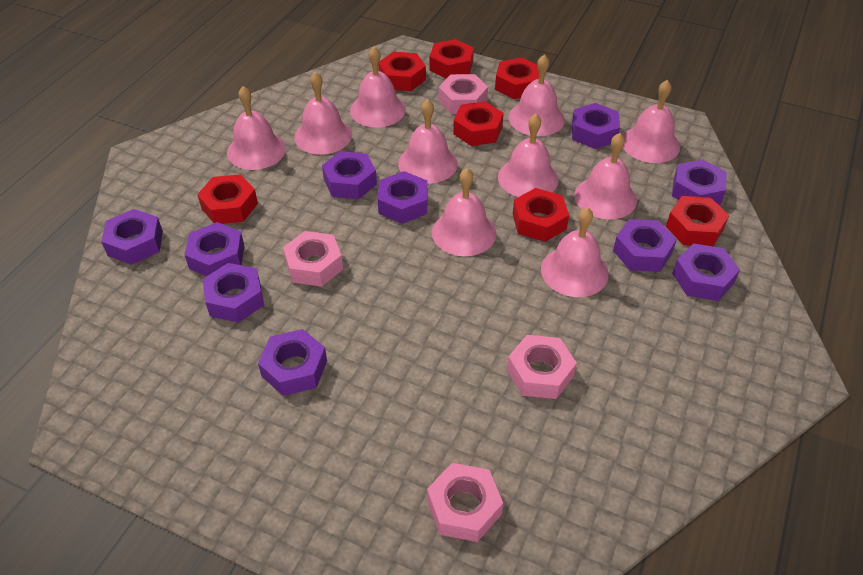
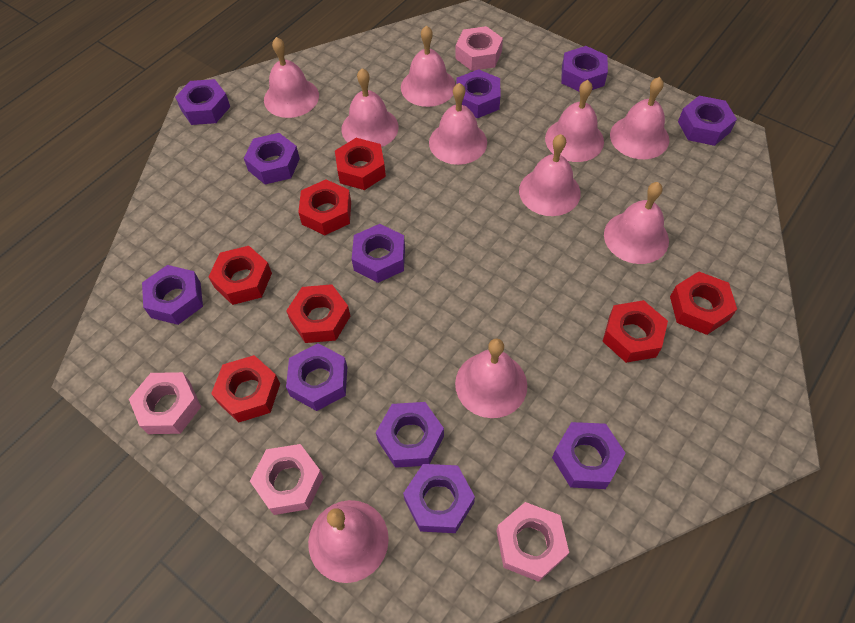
purple nut: 10 -> 11

